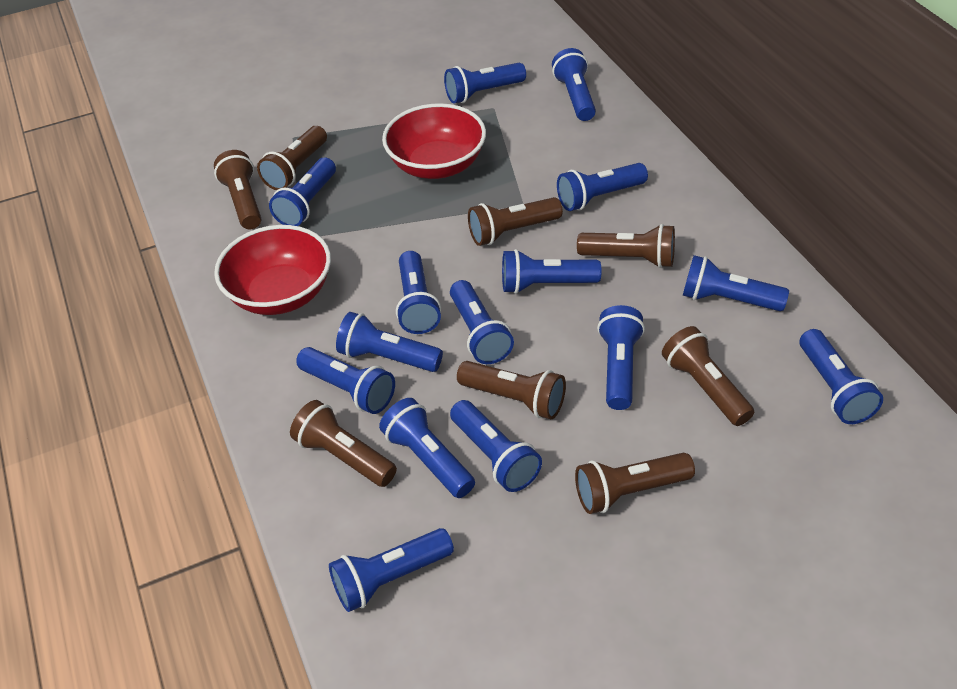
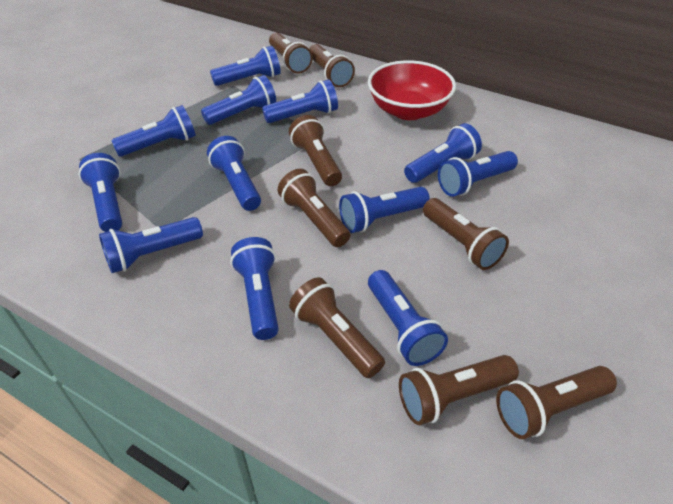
blue flashlight: 15 -> 12
red bowl: 2 -> 1

